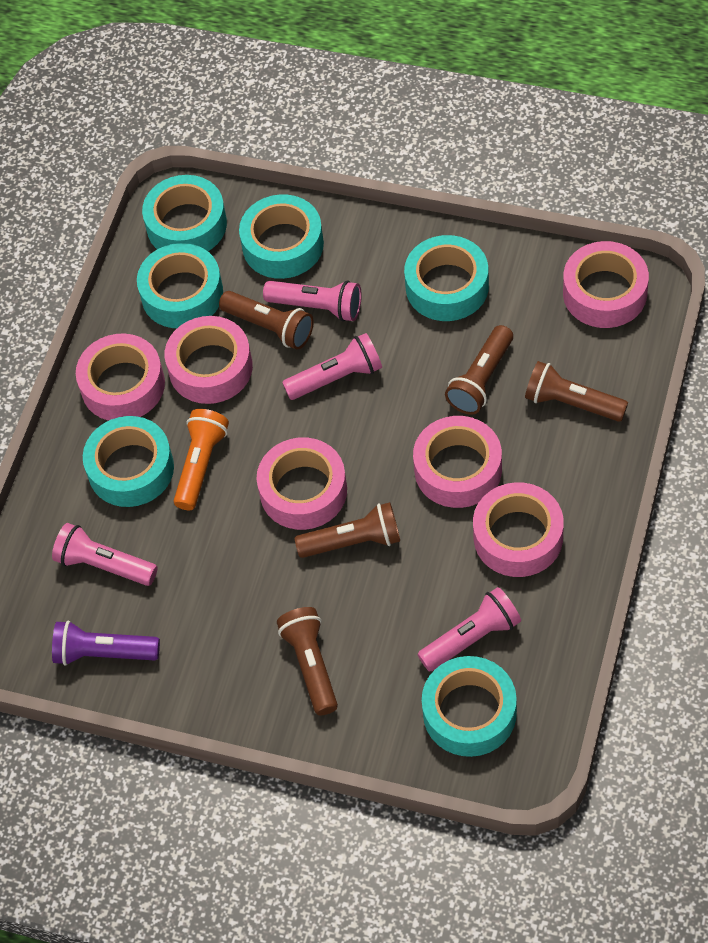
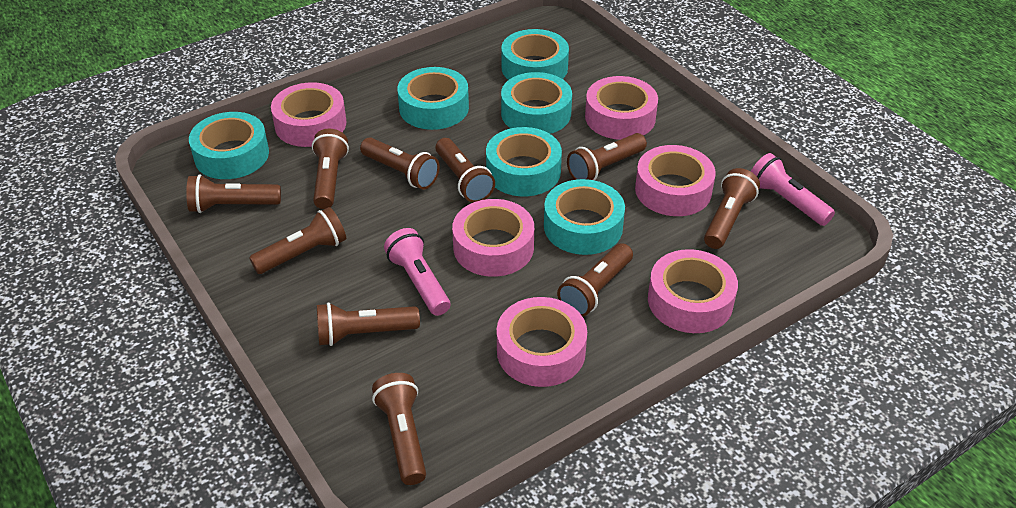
brown flashlight: 5 -> 10
orange flashlight: 1 -> 0
pink flashlight: 4 -> 2
purple flashlight: 1 -> 0

